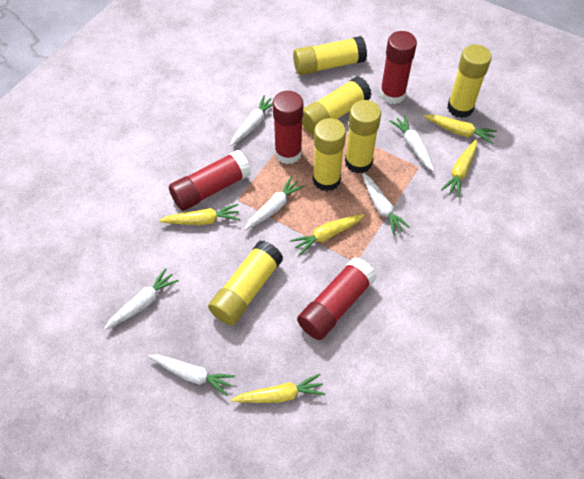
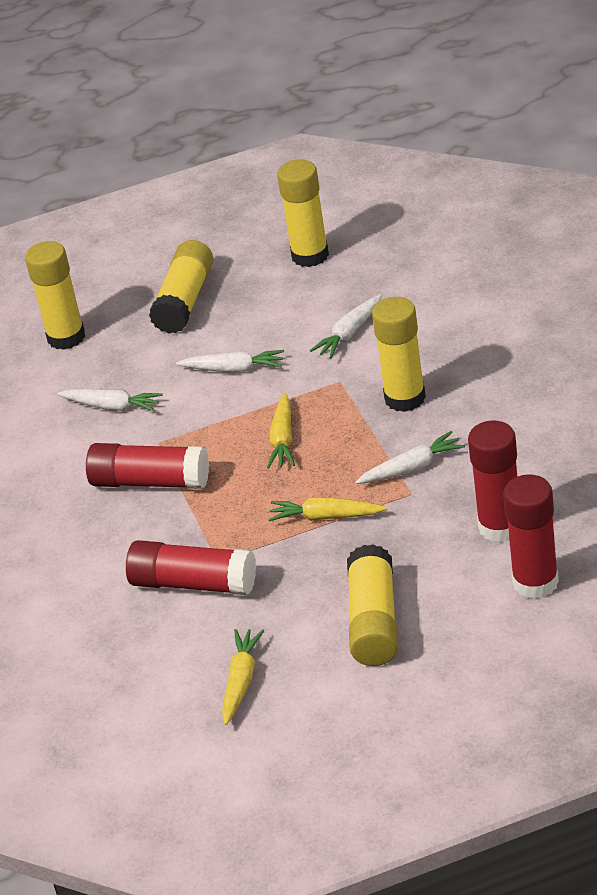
white carrot: 6 -> 4
yellow carrot: 5 -> 3
yellow glue stick: 6 -> 5

